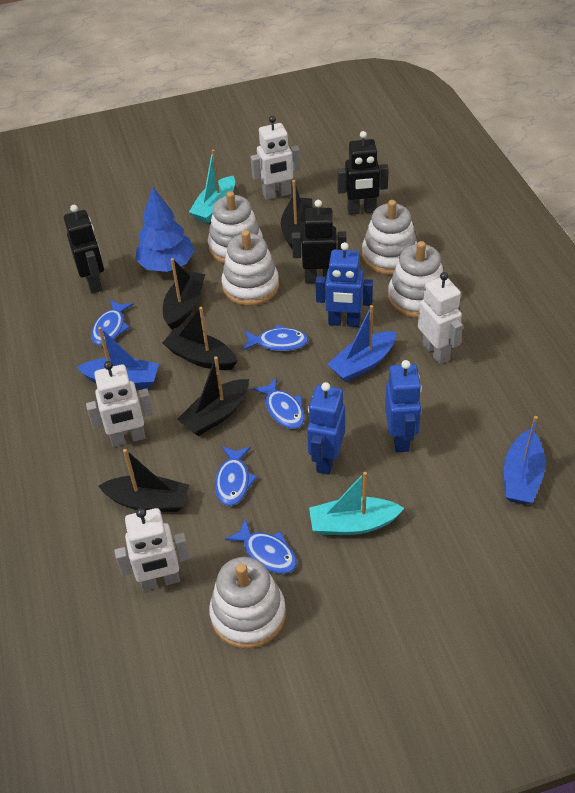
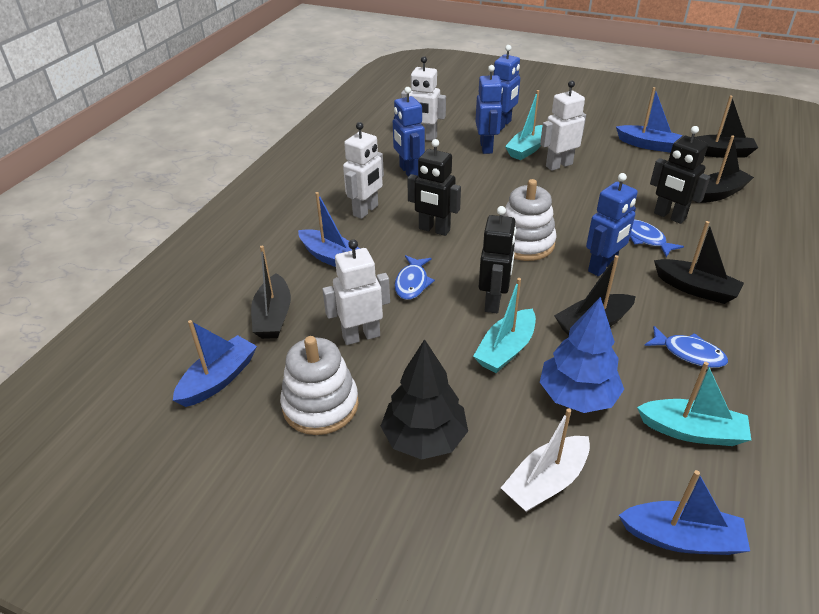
black tree: 0 -> 1
blue boat: 3 -> 4
blue fish: 5 -> 3
blue robot: 3 -> 4
turquoise boat: 2 -> 3
white boat: 0 -> 1
white stacking toy: 5 -> 2

